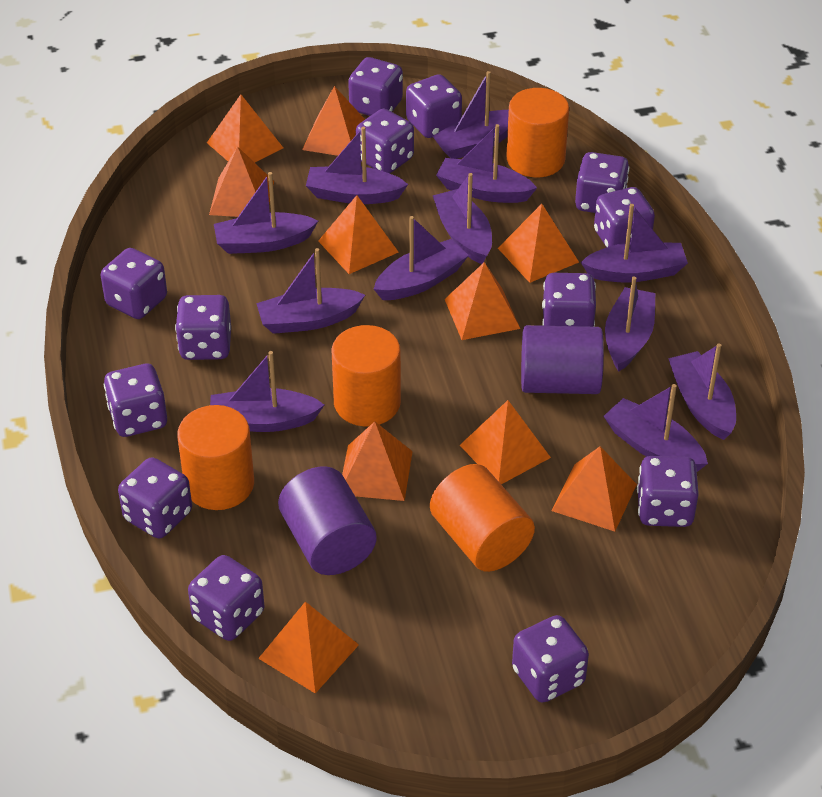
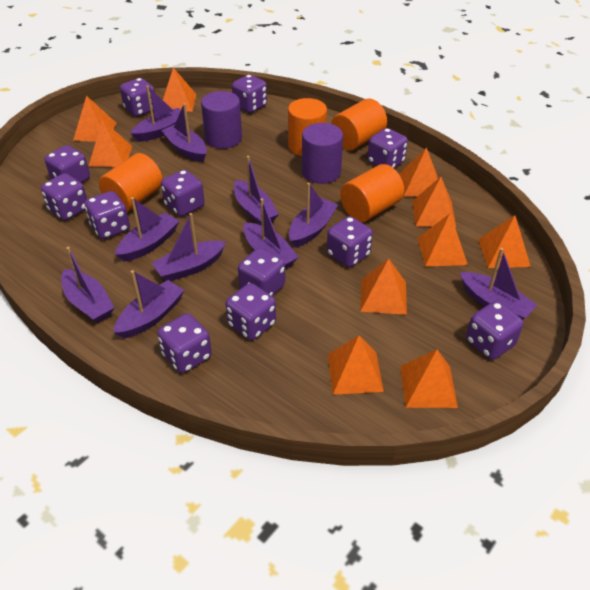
purple boat: 12 -> 10
purple dice: 13 -> 12

